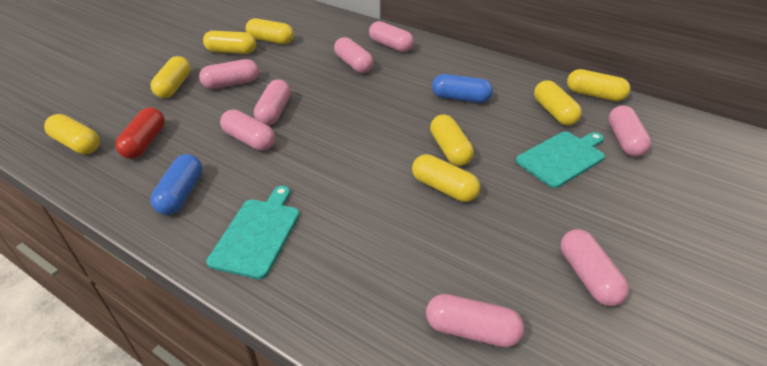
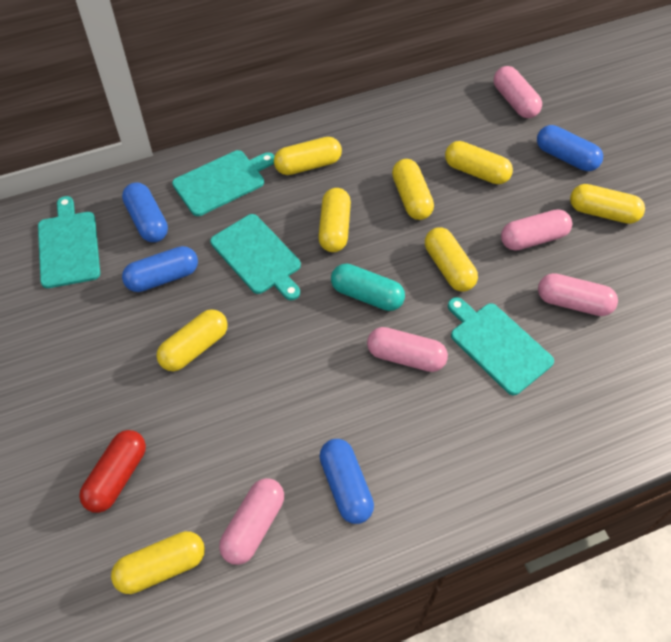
blue capsule: 2 -> 4
pink capsule: 8 -> 5
turquoise capsule: 0 -> 1
turquoise cutting board: 2 -> 4

